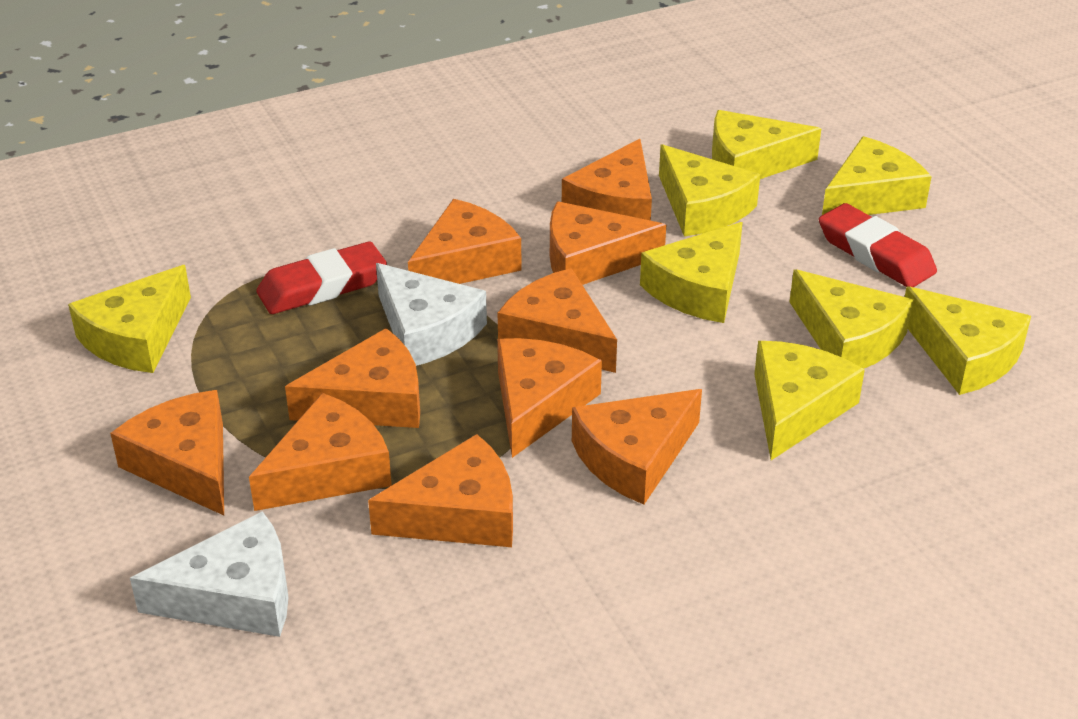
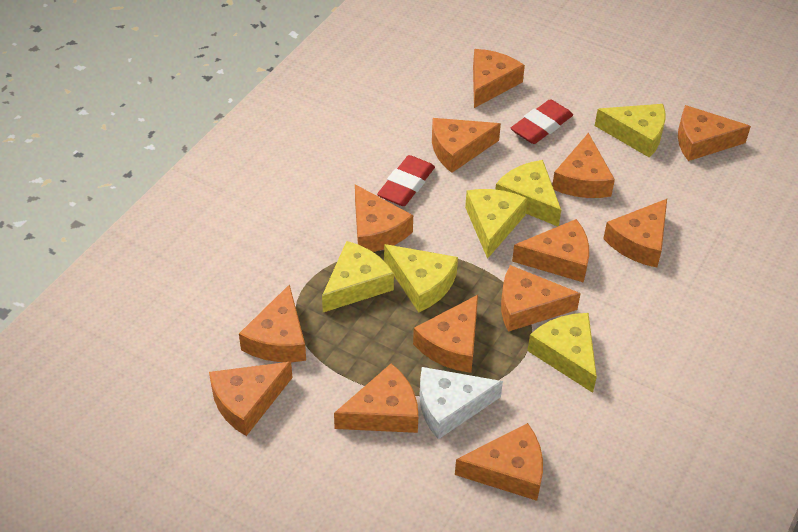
orange cheese: 10 -> 13
white cheese: 2 -> 1
yellow cheese: 8 -> 6

